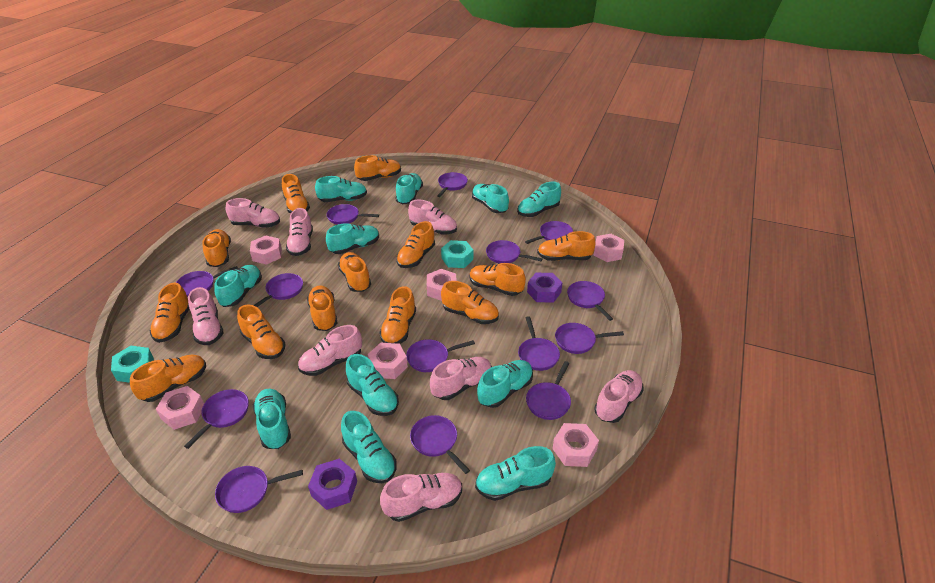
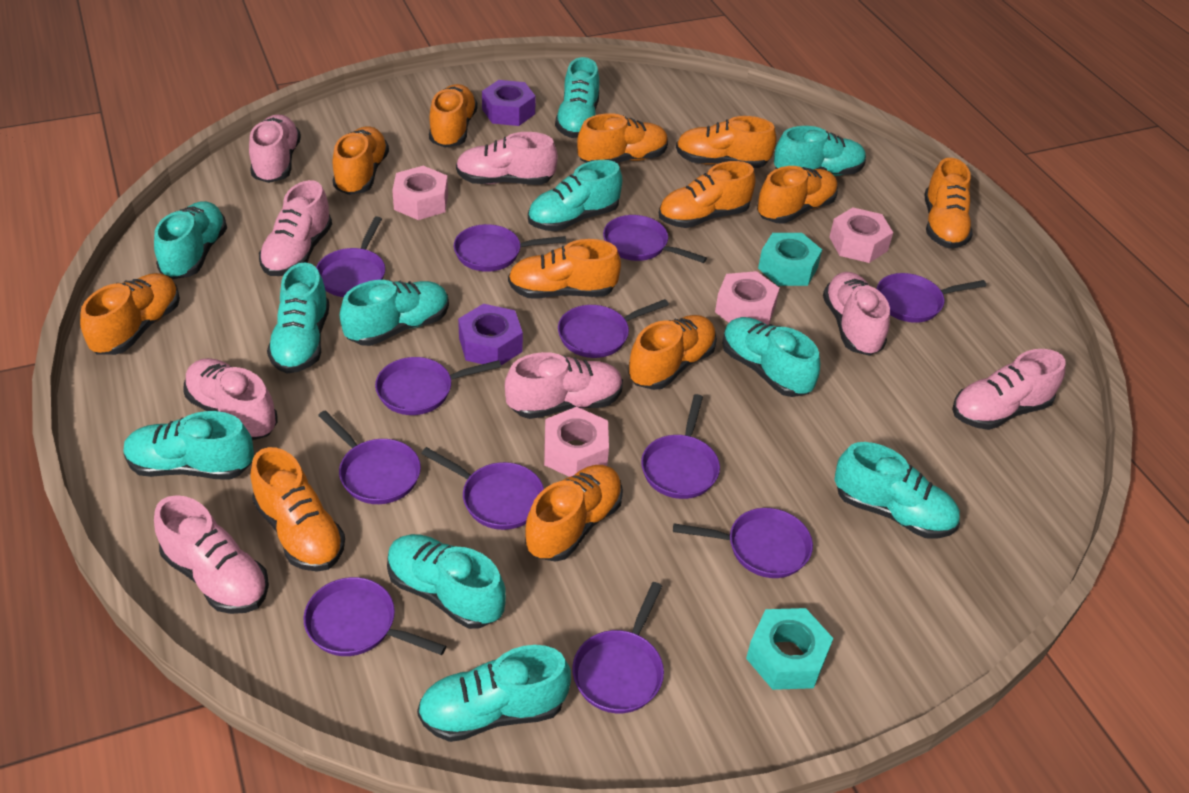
orange shoe: 13 -> 12
pink nut: 6 -> 4
purple pan: 14 -> 12

